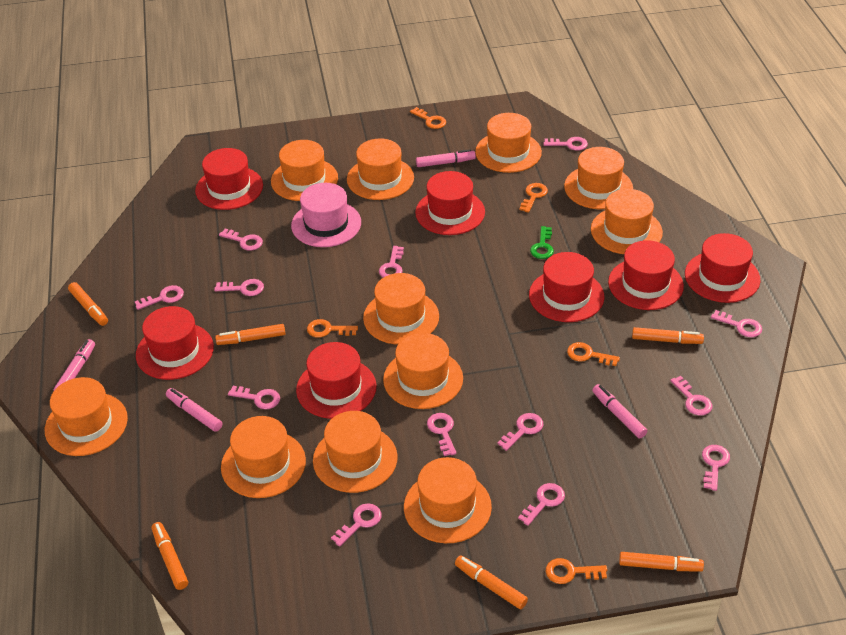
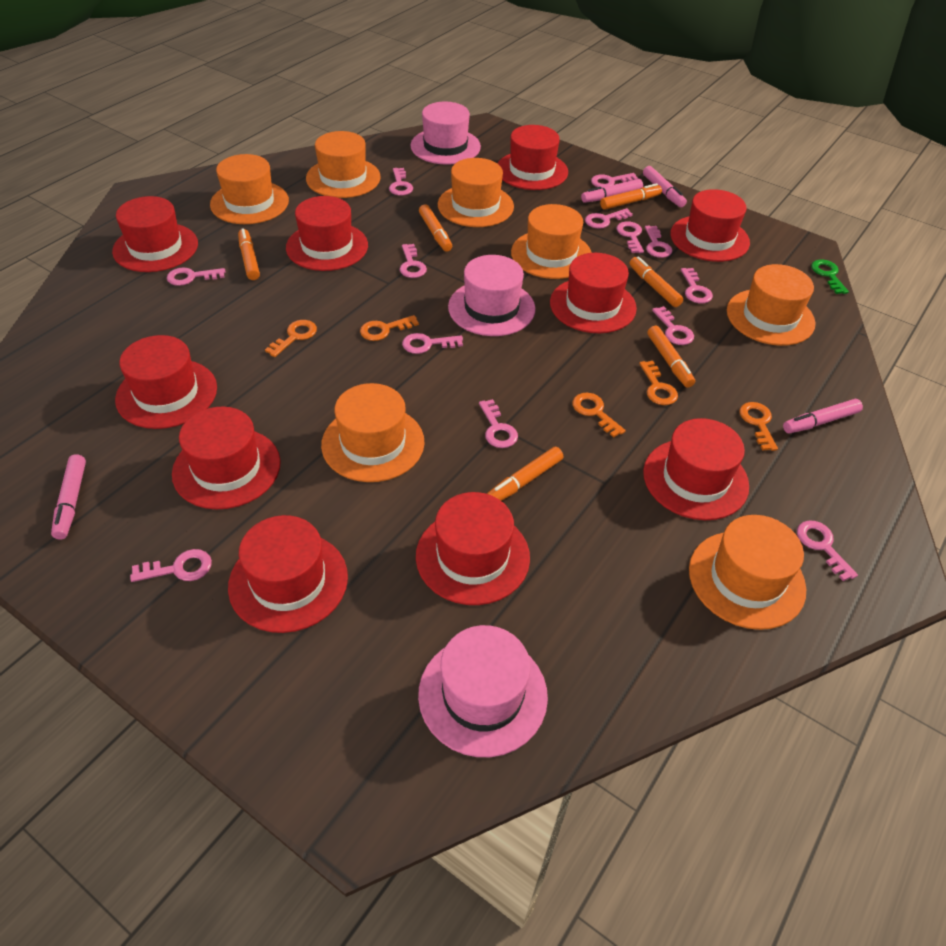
orange hat: 11 -> 7
pink hat: 1 -> 3
red hat: 7 -> 10

